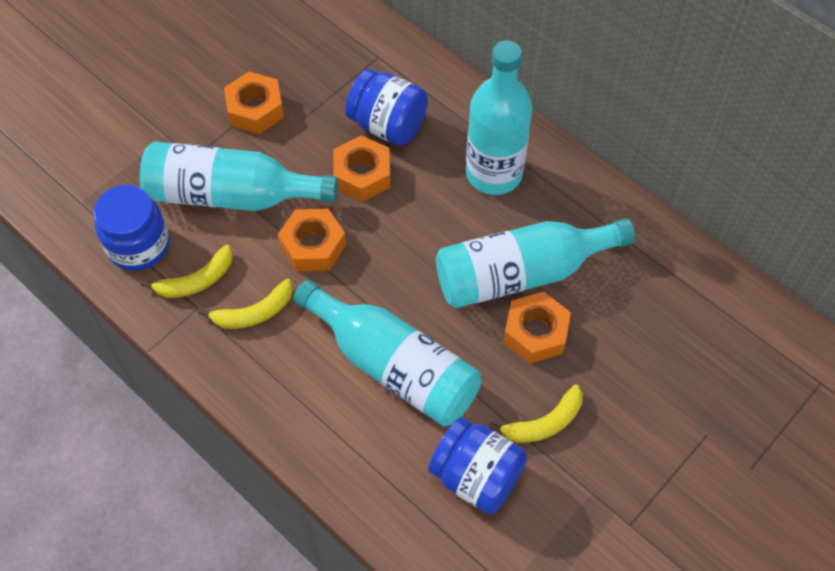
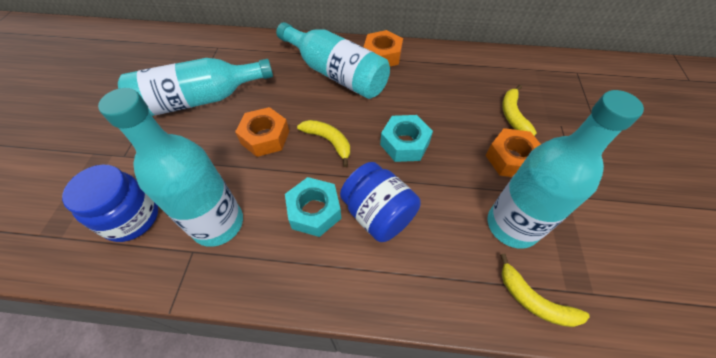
blue jar: 3 -> 2
orange nut: 4 -> 3
turquoise nut: 0 -> 2

